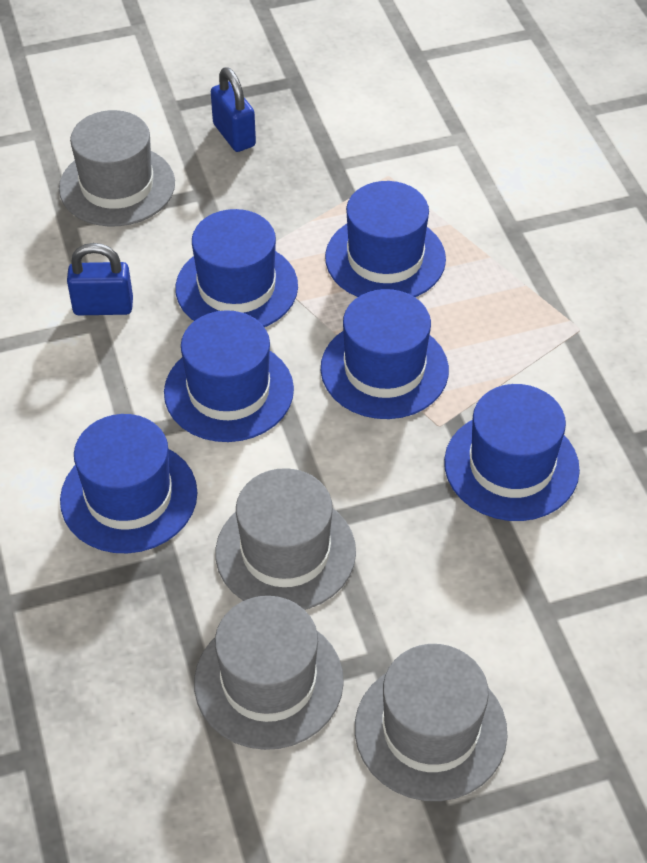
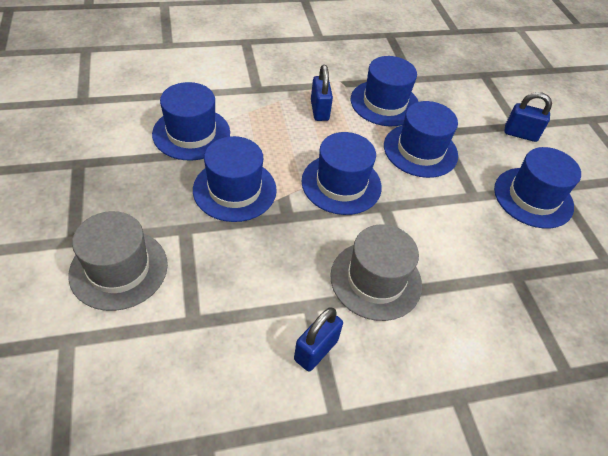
blue padlock: 2 -> 3
grey hat: 4 -> 2

